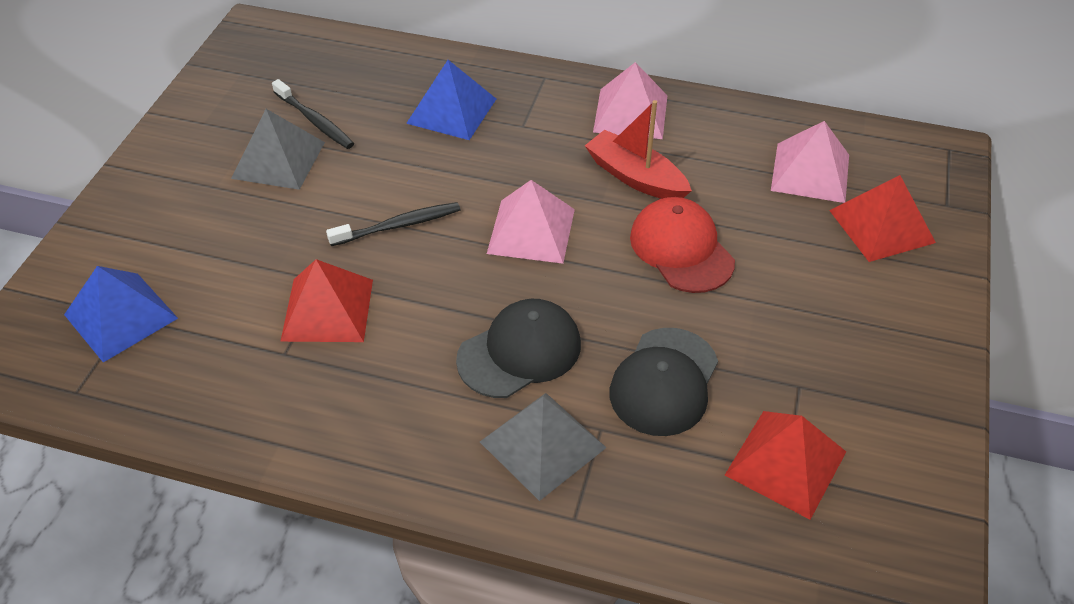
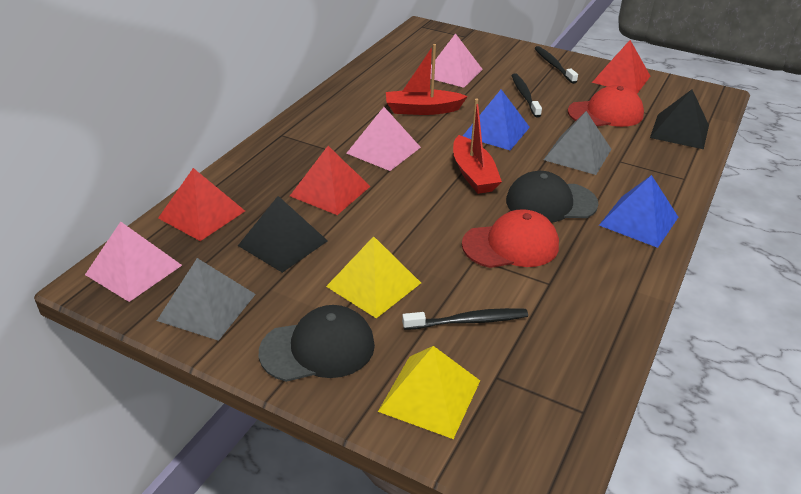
black pyramid: 0 -> 2
black toothbrush: 2 -> 3
red boat: 1 -> 2
red cap: 1 -> 2
yellow pyramid: 0 -> 2

